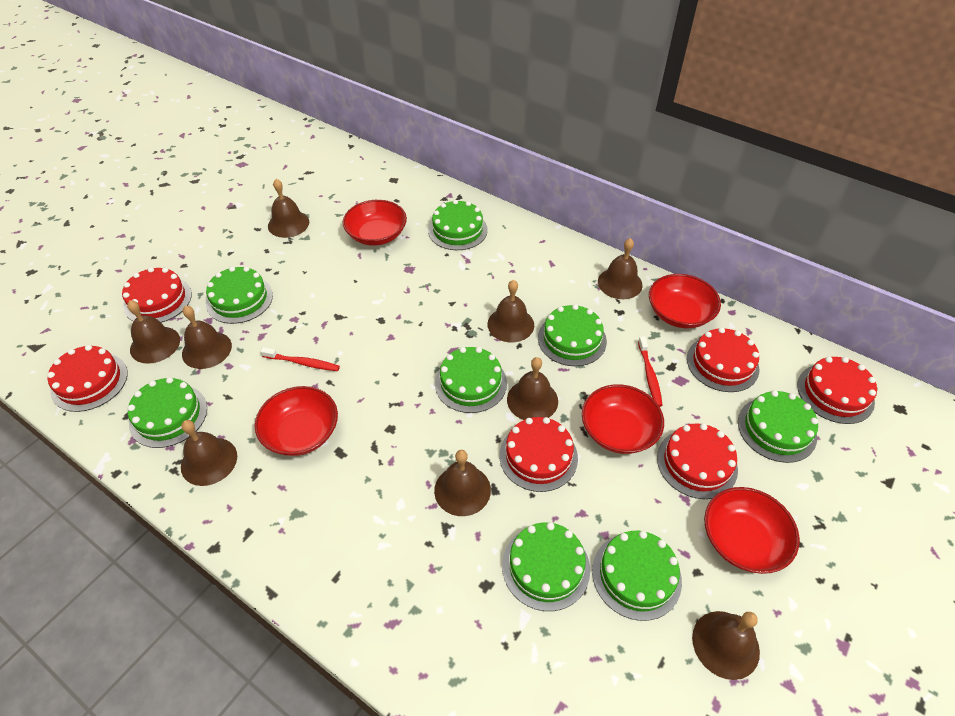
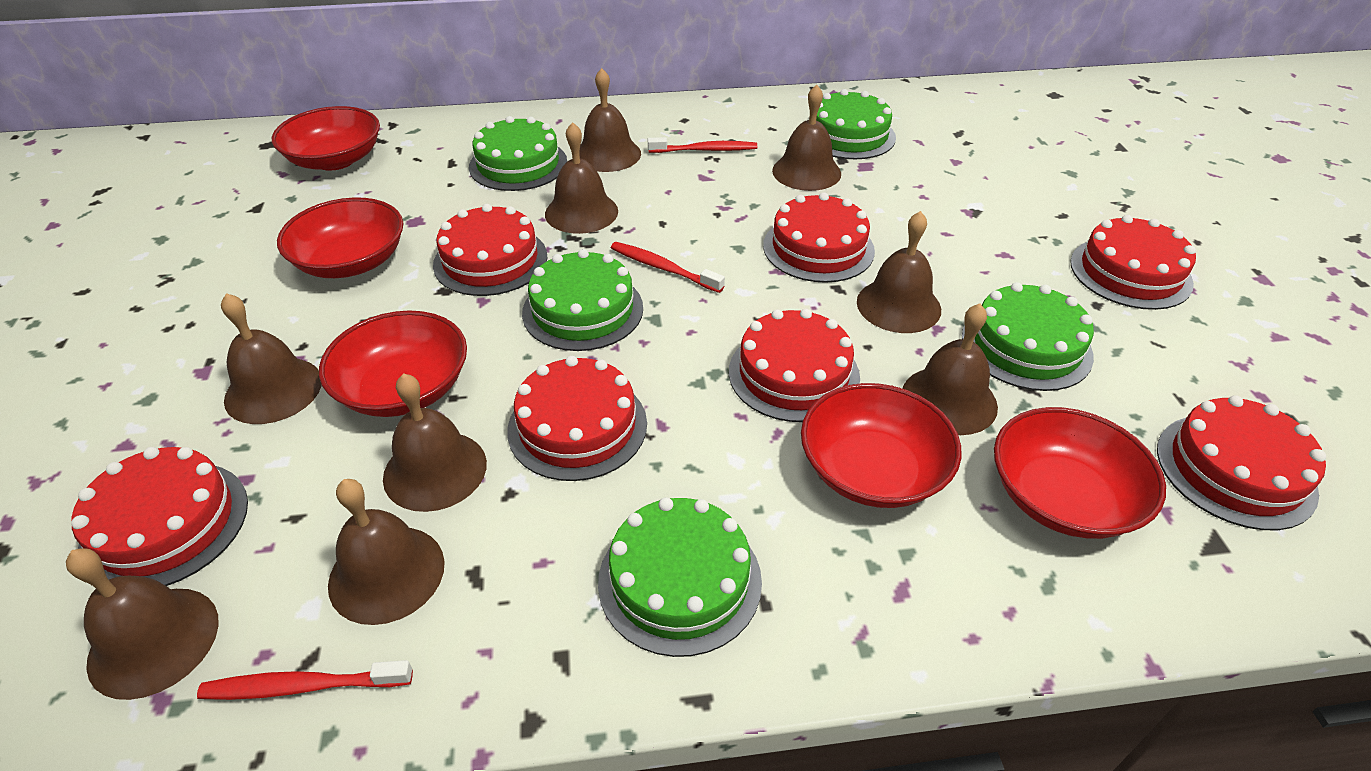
green cake: 8 -> 5
red cake: 6 -> 7
red toothbrush: 2 -> 3

